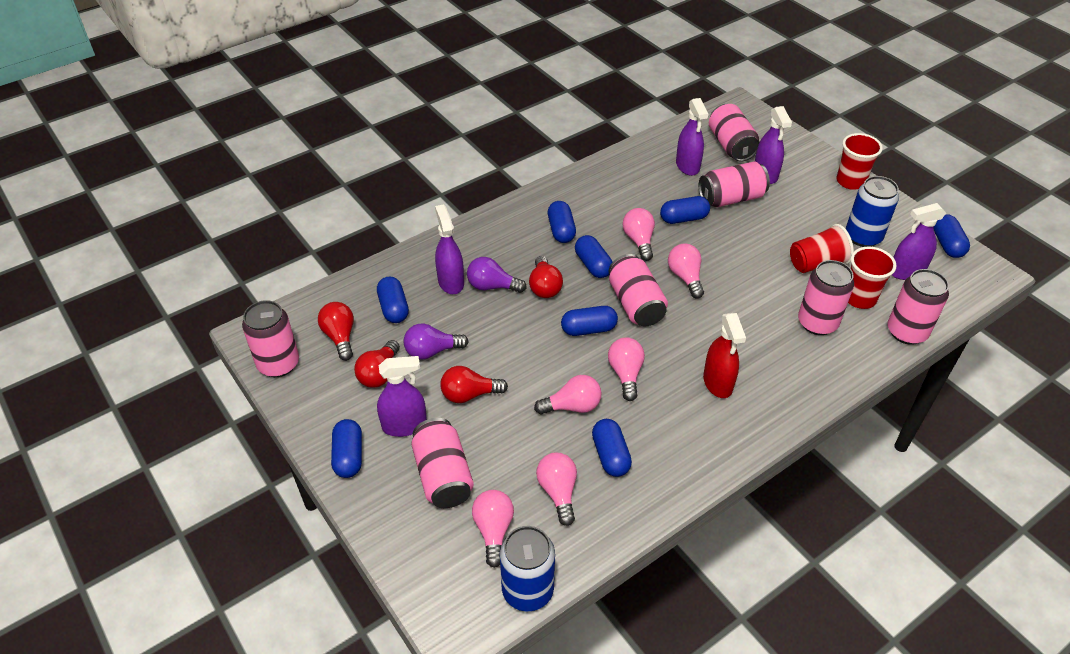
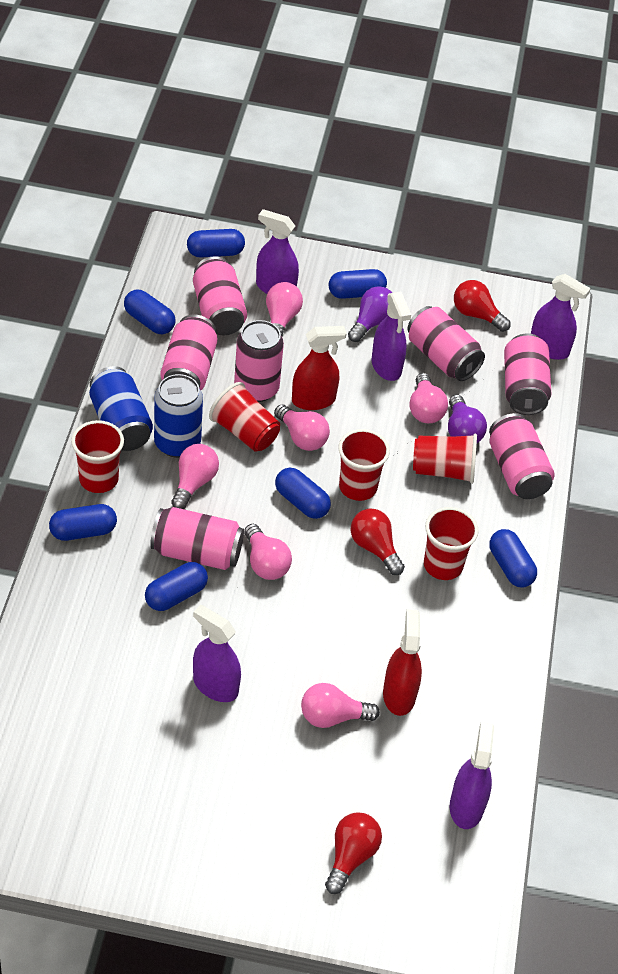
blue capsule: 8 -> 7
red cup: 3 -> 5
red light bulb: 4 -> 3
red spray bottle: 1 -> 2

